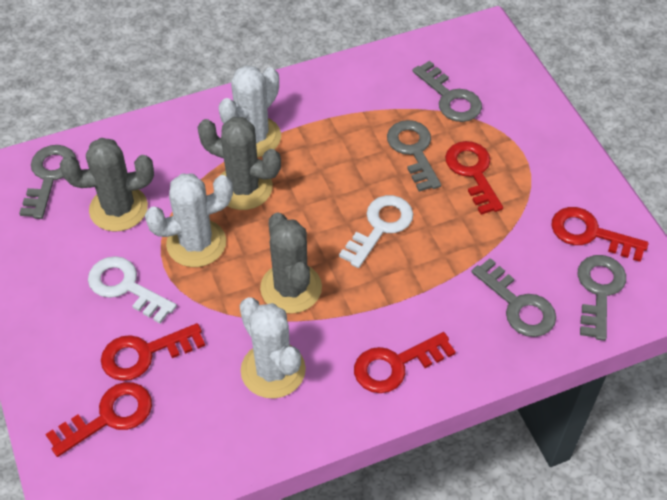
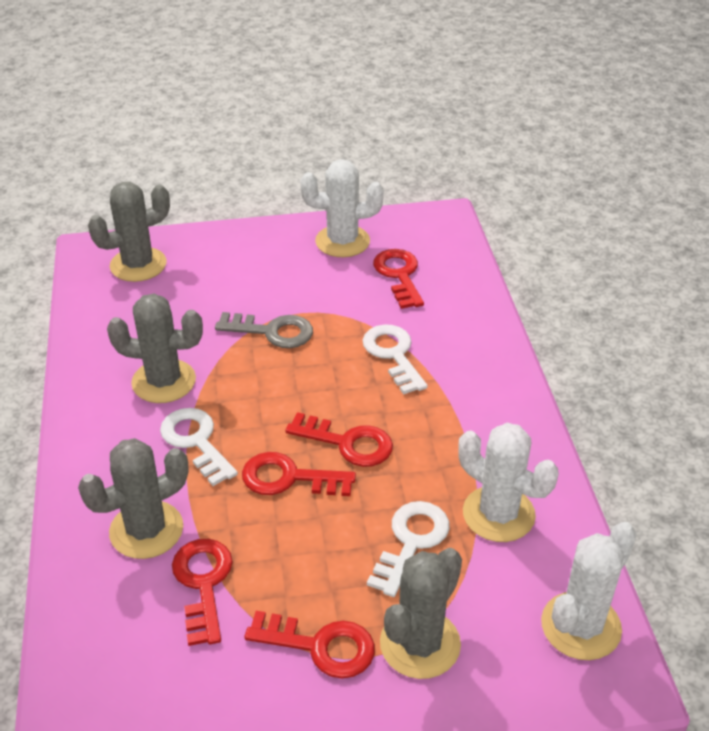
grey cactus: 3 -> 4
grey key: 5 -> 1
white key: 2 -> 3

